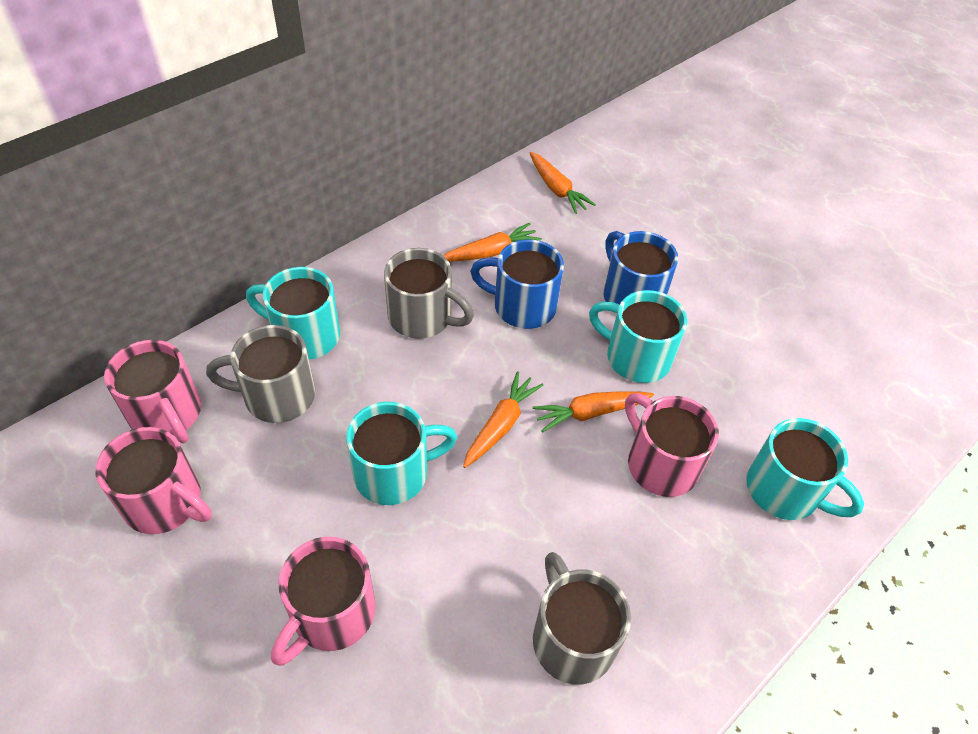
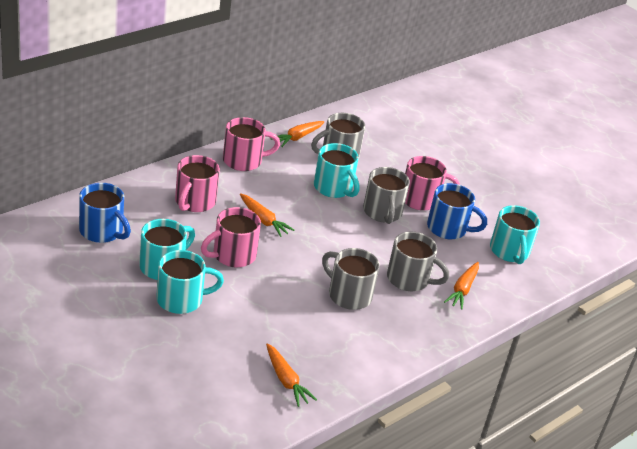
grey mug: 3 -> 4

